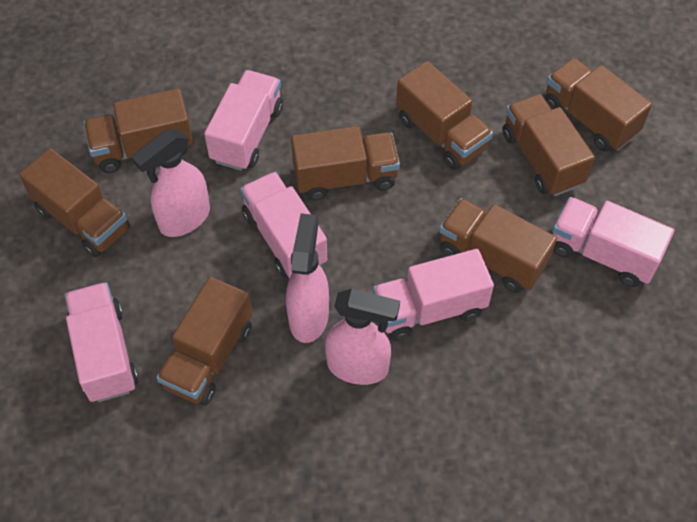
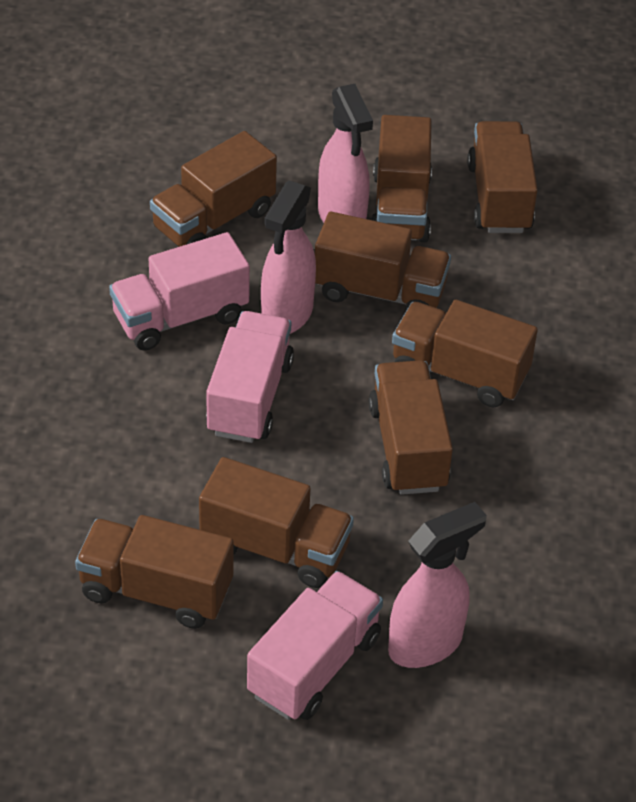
pink truck: 5 -> 3

